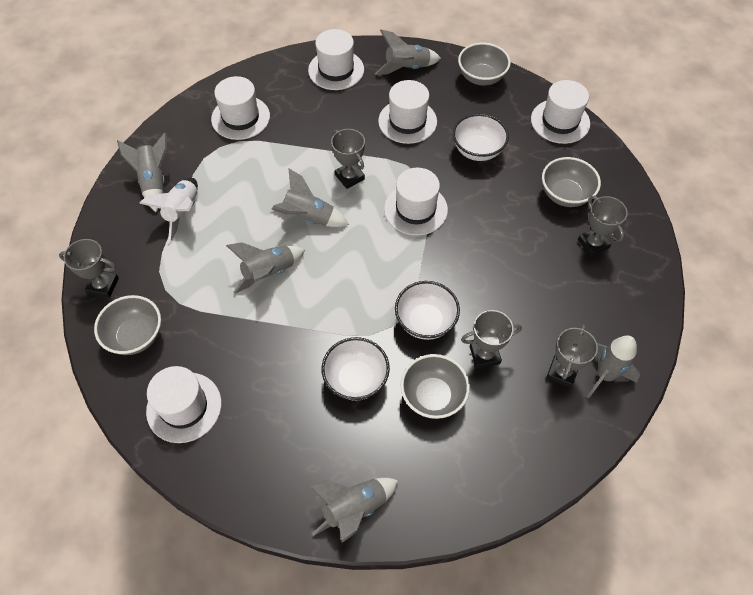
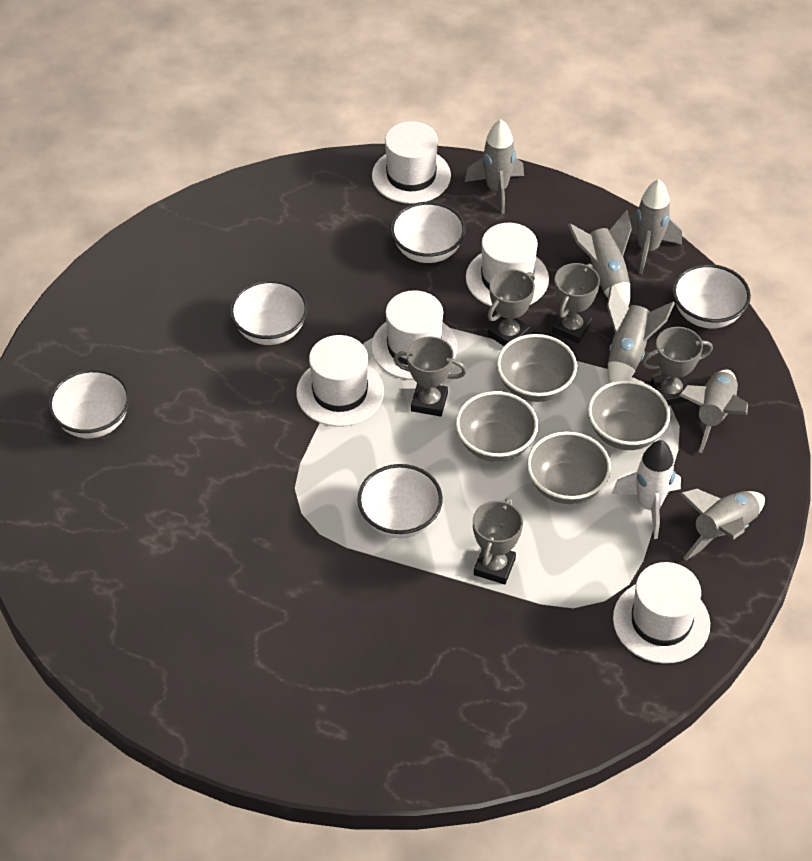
white bowl: 3 -> 5
white hat: 6 -> 5

